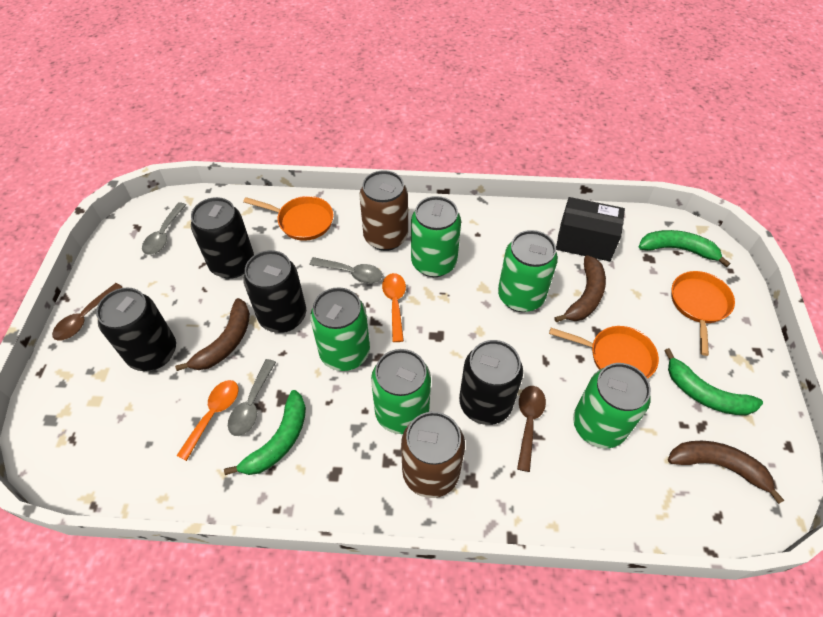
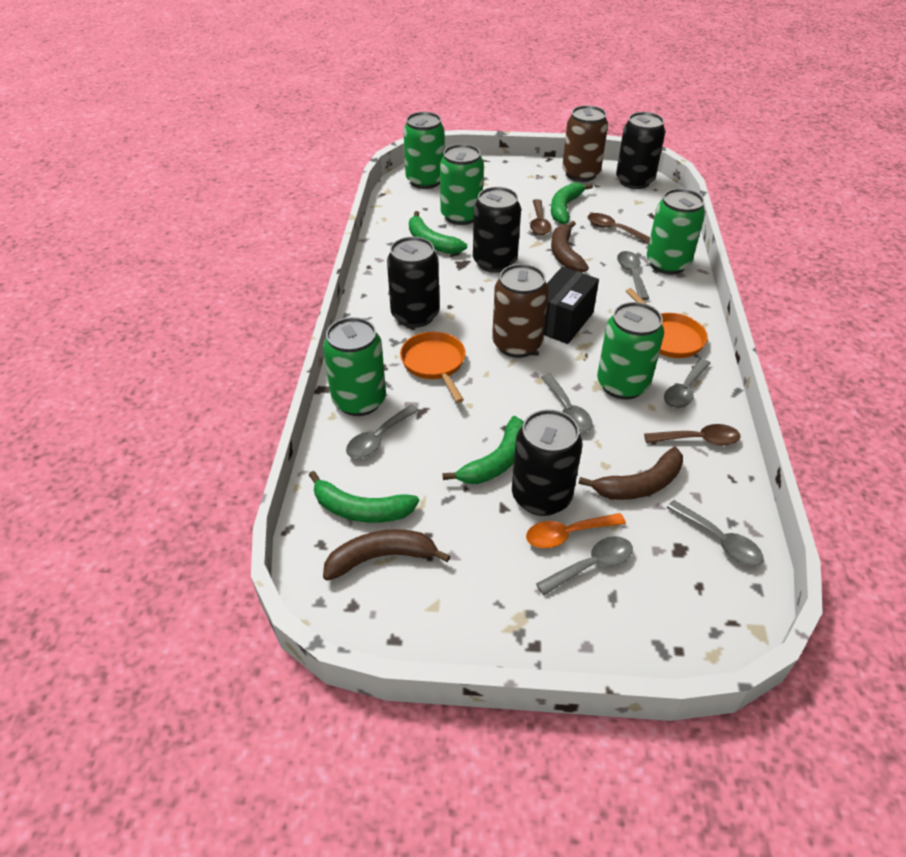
brown spoon: 2 -> 3
green banana: 3 -> 4
grey spoon: 3 -> 6
orange pan: 3 -> 2
orange spoon: 2 -> 1

